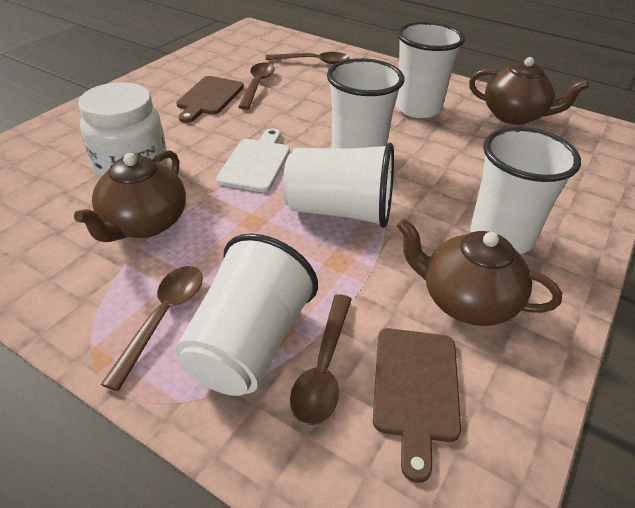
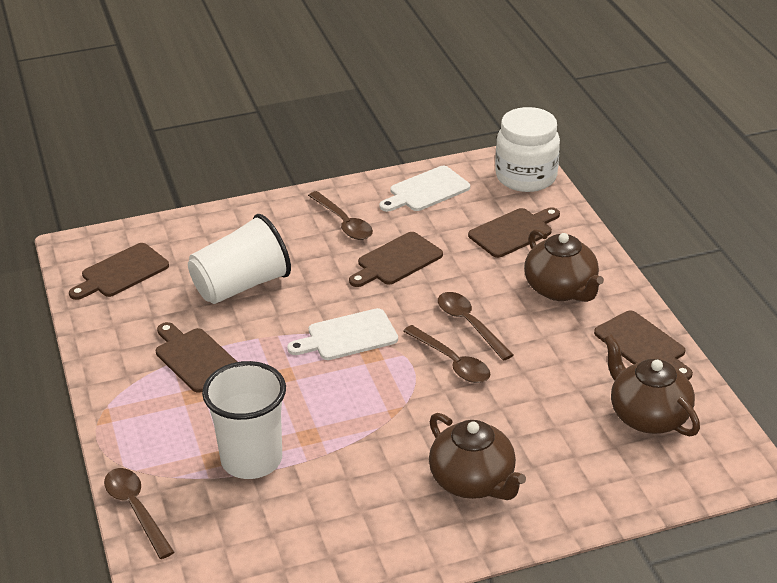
brown cutting board: 2 -> 5
white cup: 5 -> 2
white cutting board: 1 -> 2

